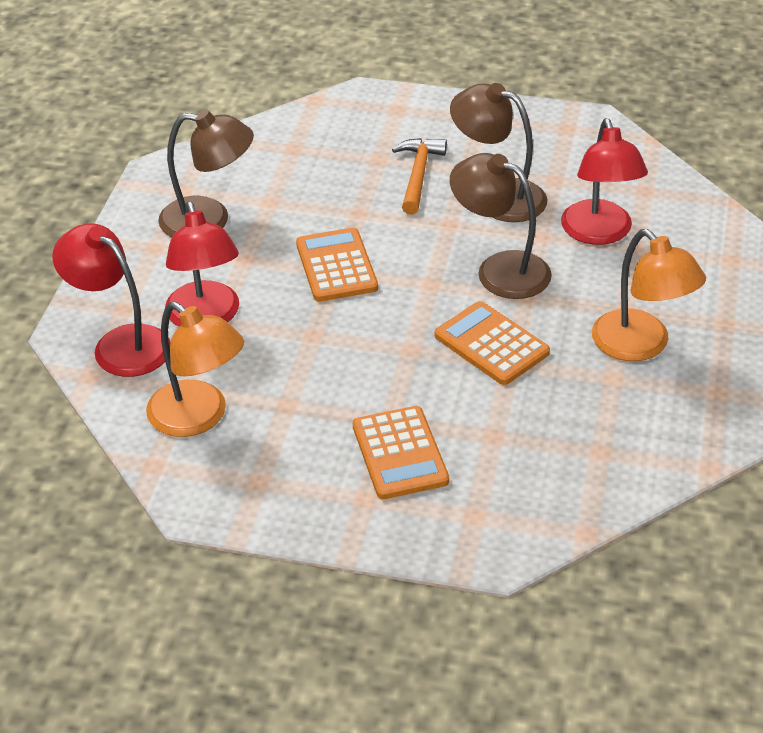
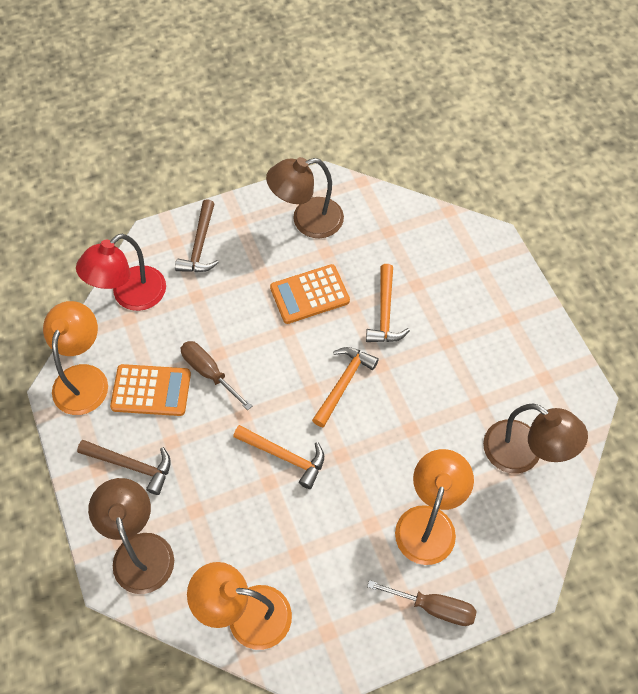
brown hammer: 0 -> 2
brown screwdriver: 0 -> 2
orange calculator: 3 -> 2
orange hammer: 1 -> 3
orange lamp: 2 -> 3
red lamp: 3 -> 1

